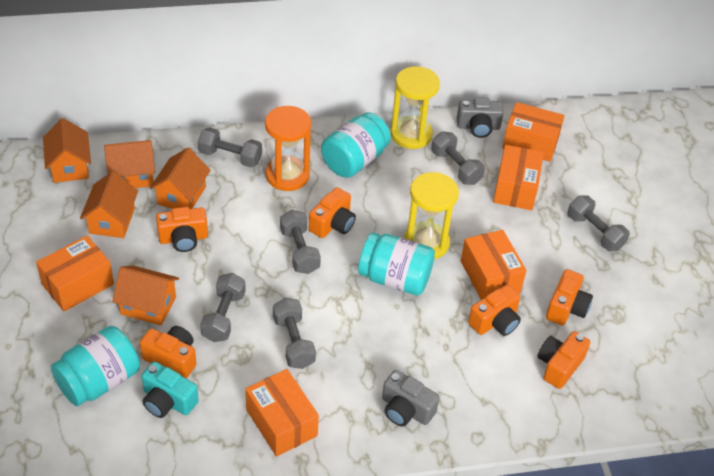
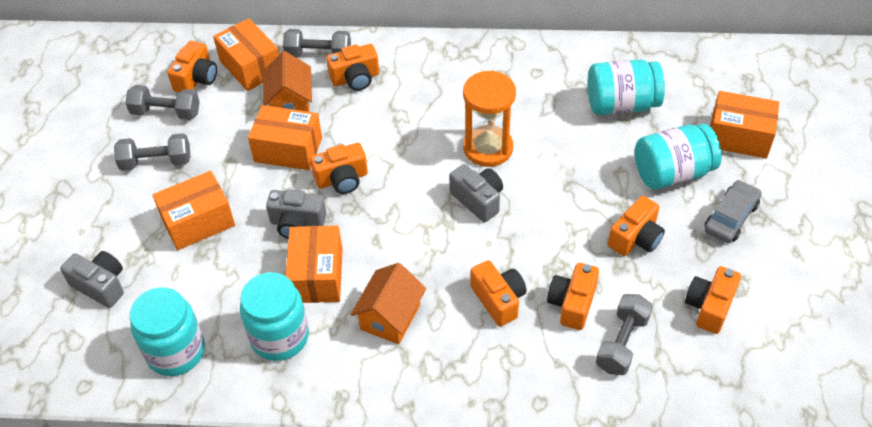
grey camera: 2 -> 3
grey car: 0 -> 1
grey dumbbell: 6 -> 4
orange camera: 6 -> 7
orange house: 5 -> 2
turquoise camera: 1 -> 0
turquoise jar: 3 -> 4
yellow hourglass: 2 -> 0

